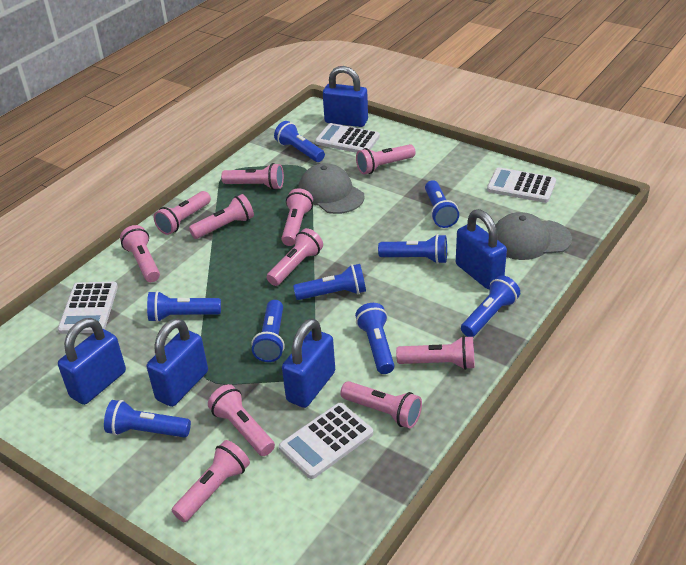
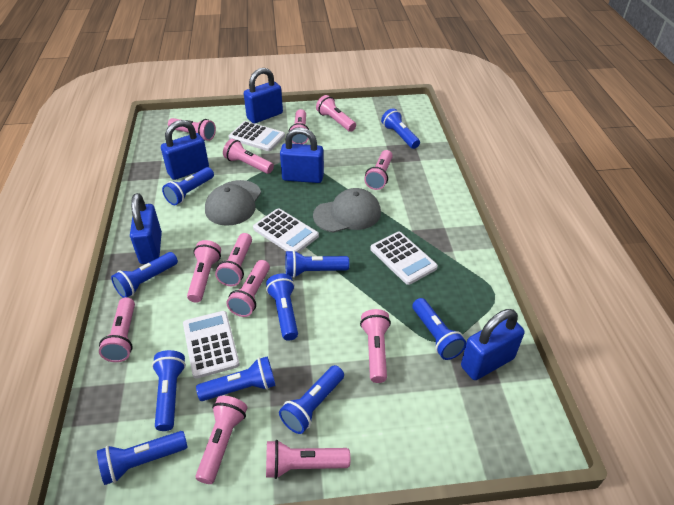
blue flashlight: 9 -> 10
pink flashlight: 11 -> 12

